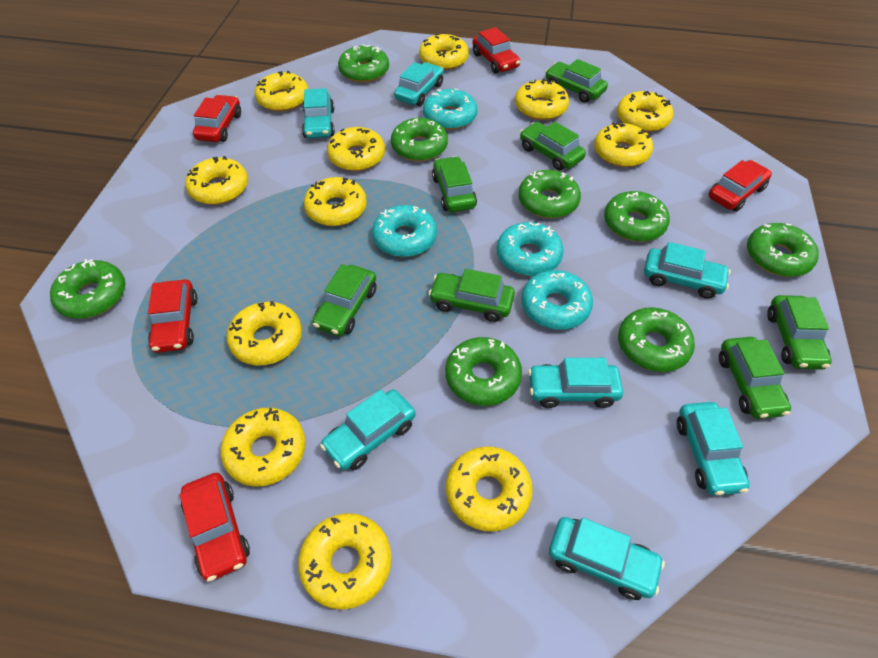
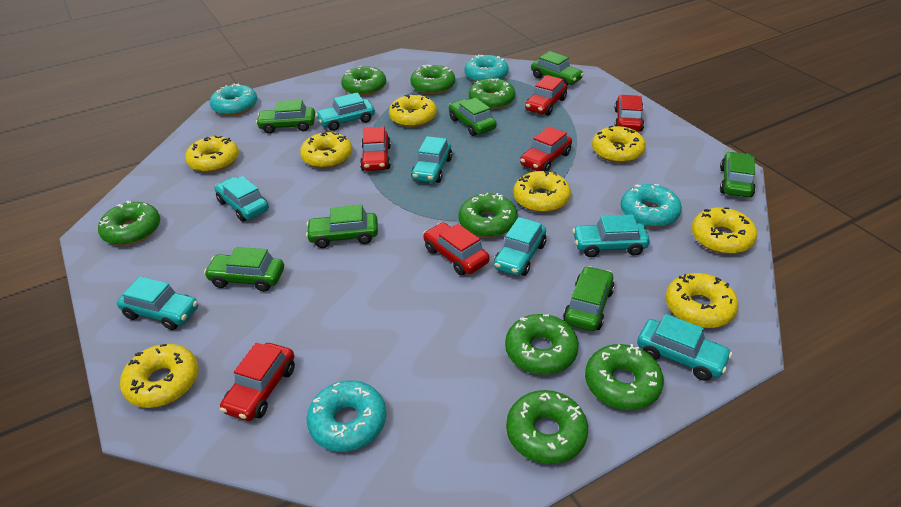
red car: 5 -> 6
yellow donut: 12 -> 8

